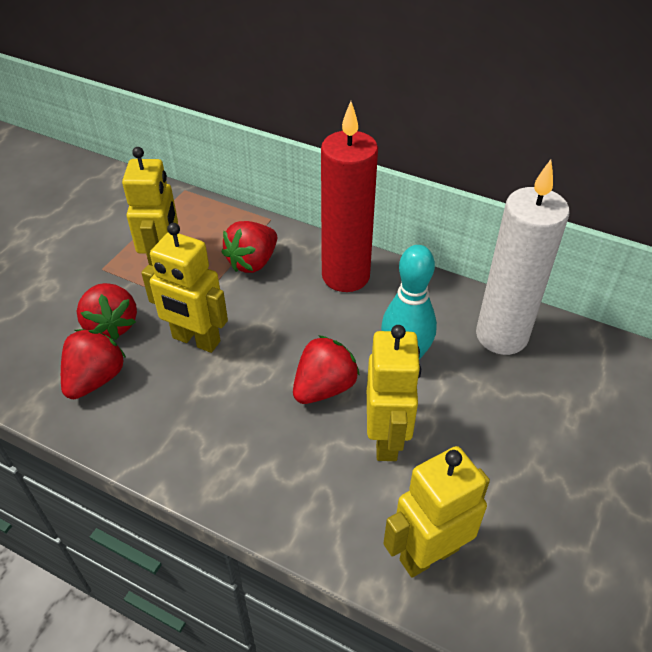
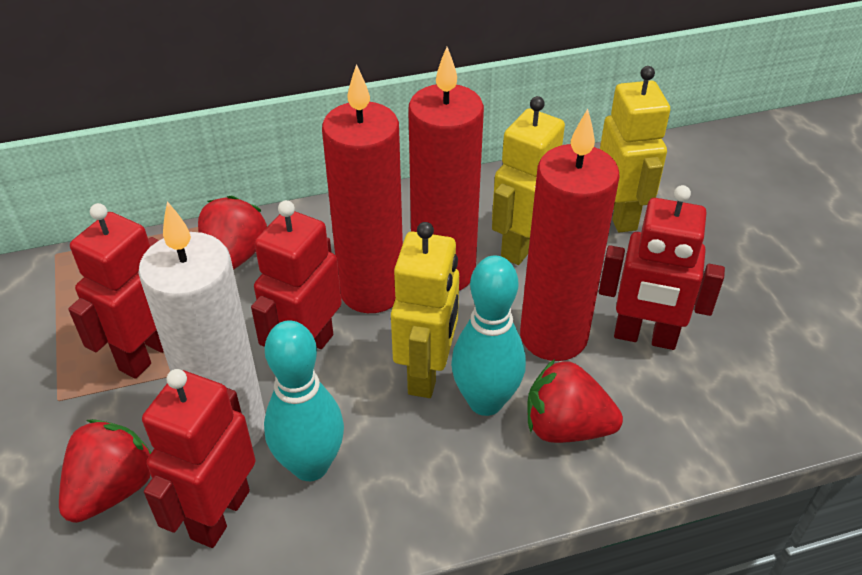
red candle: 1 -> 3
red robot: 0 -> 4
red strawberry: 4 -> 3
turquoise bowling pin: 1 -> 2
yellow robot: 4 -> 3

